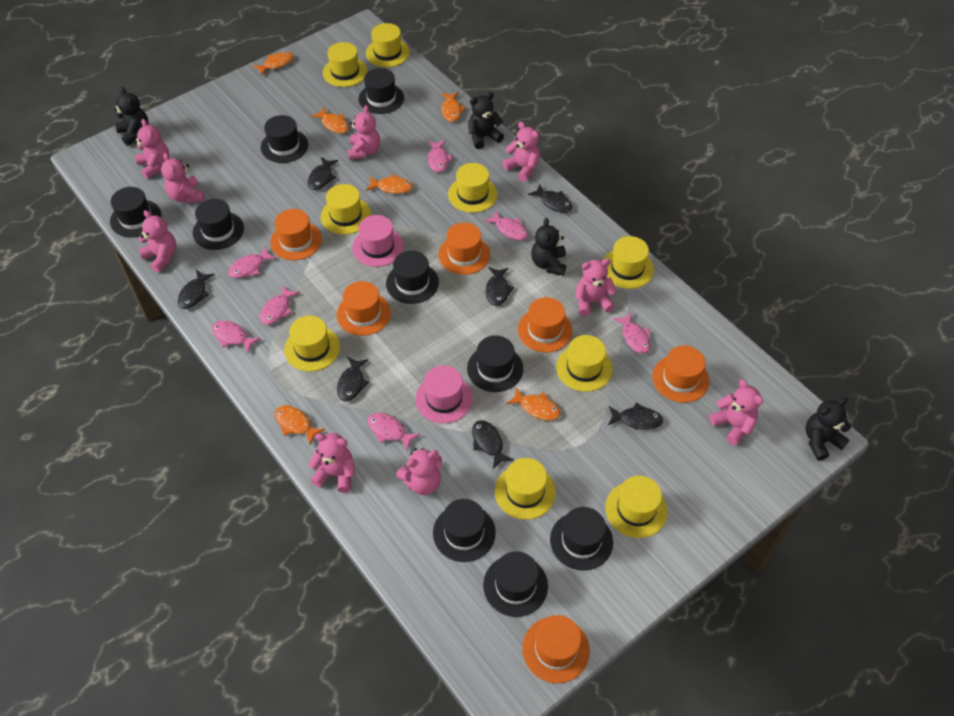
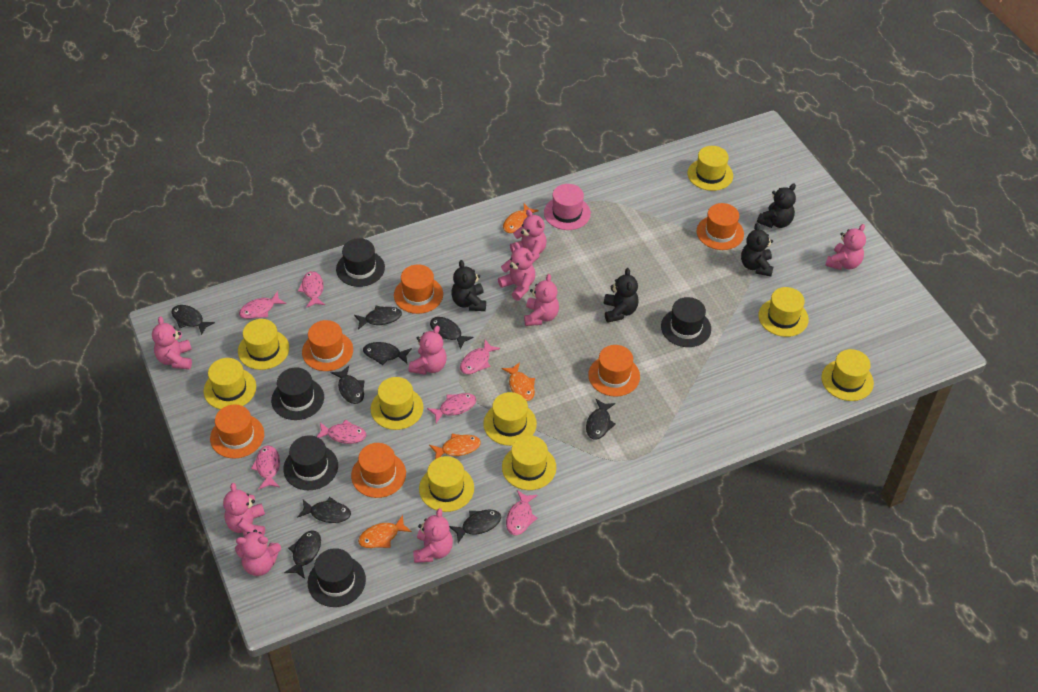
black fish: 7 -> 9
black hat: 9 -> 5
orange fish: 6 -> 4
pink hat: 2 -> 1

